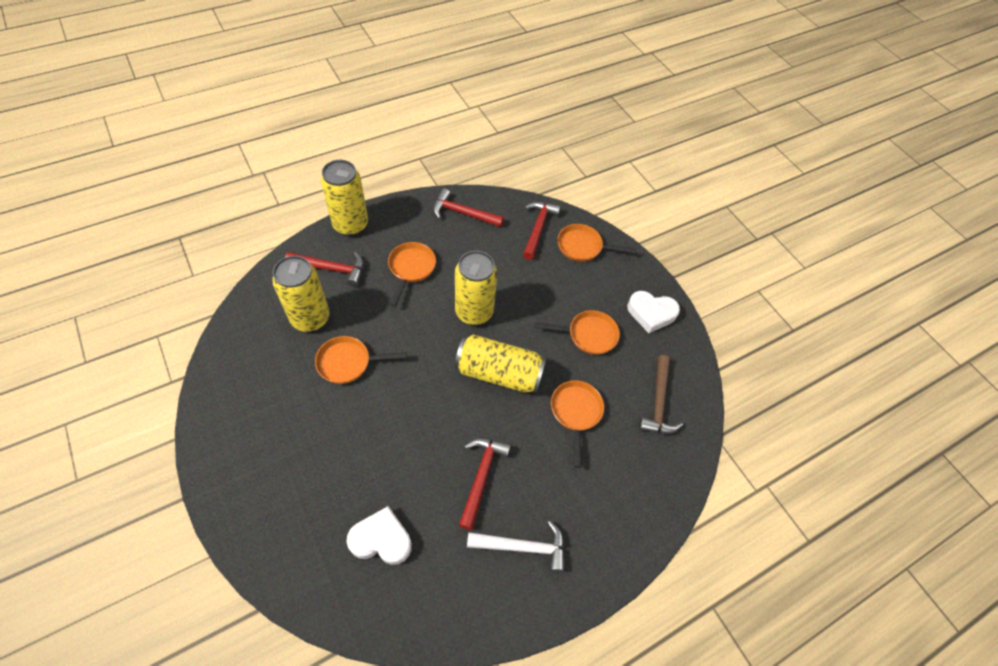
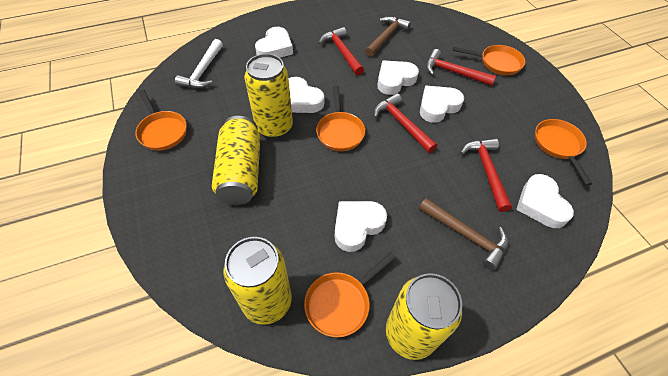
brown hammer: 1 -> 2
white heart: 2 -> 6

